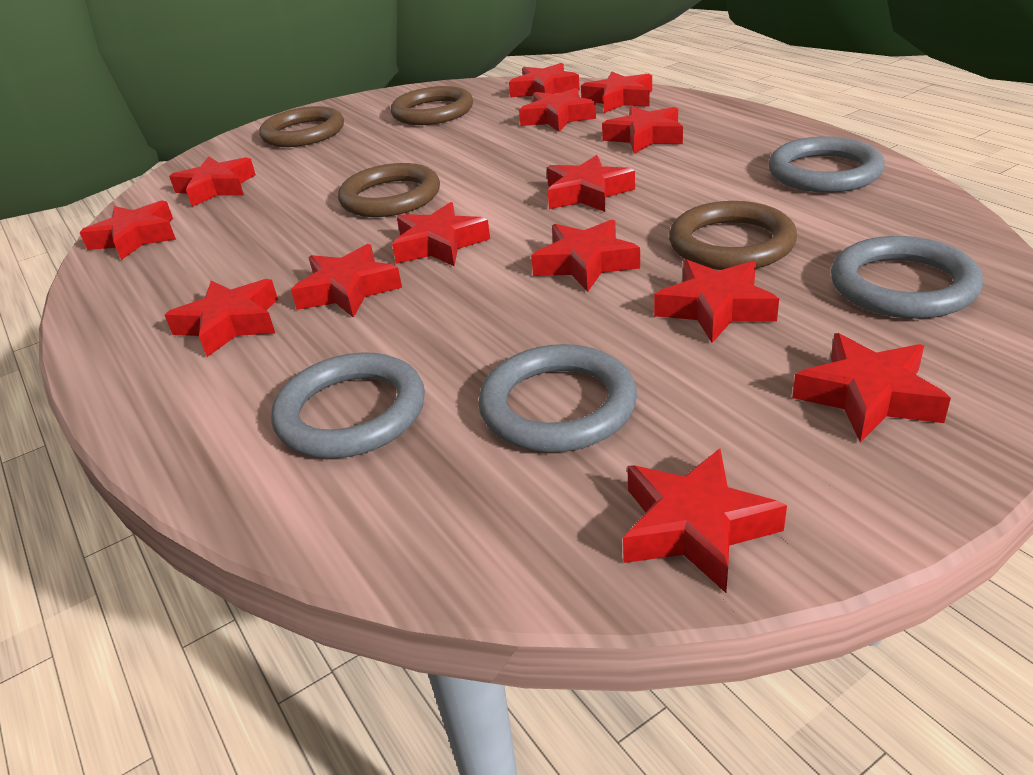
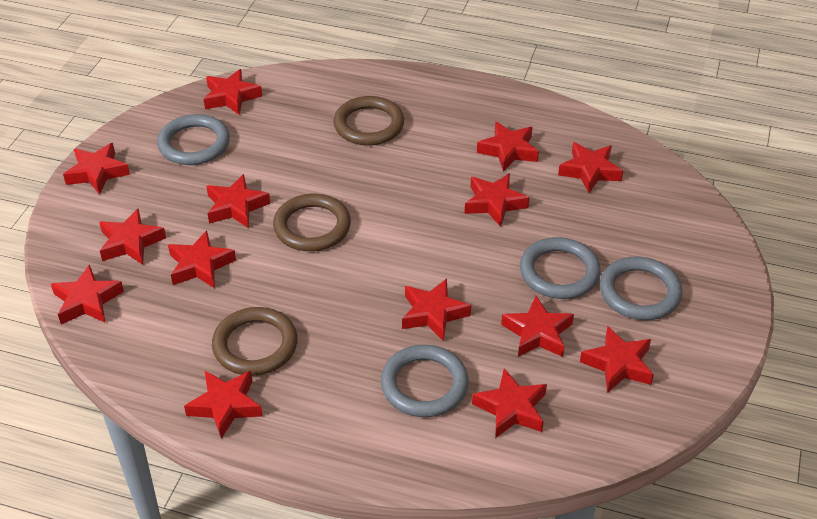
brown ring: 4 -> 3

